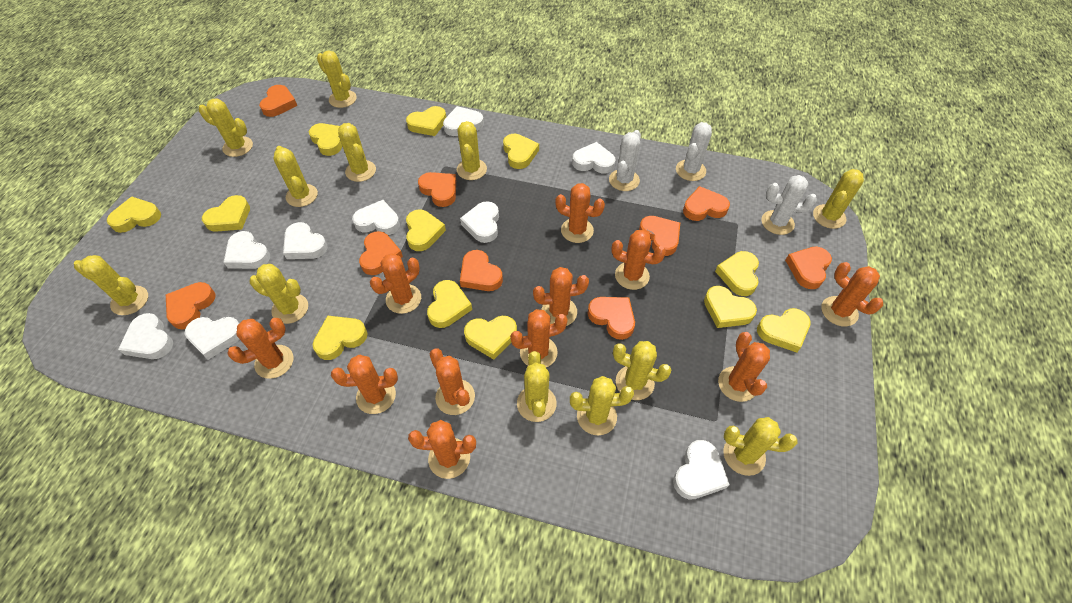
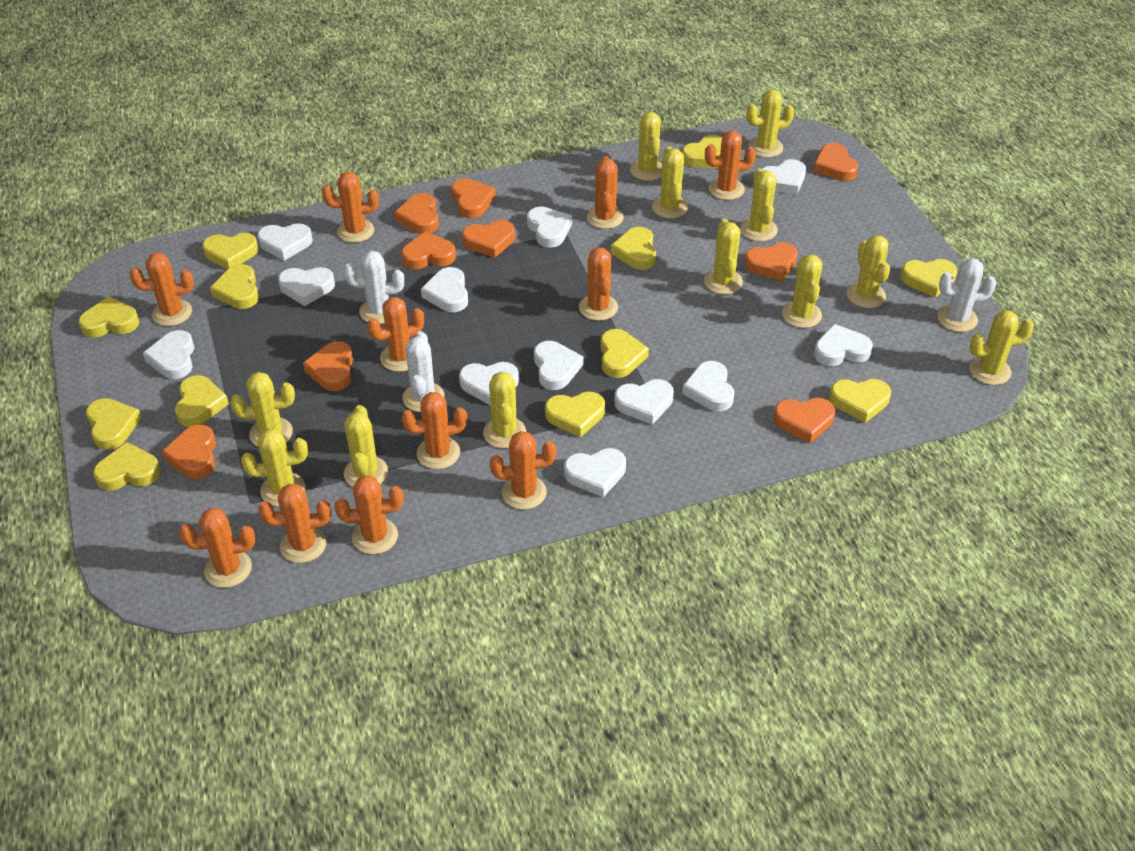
white heart: 9 -> 12

